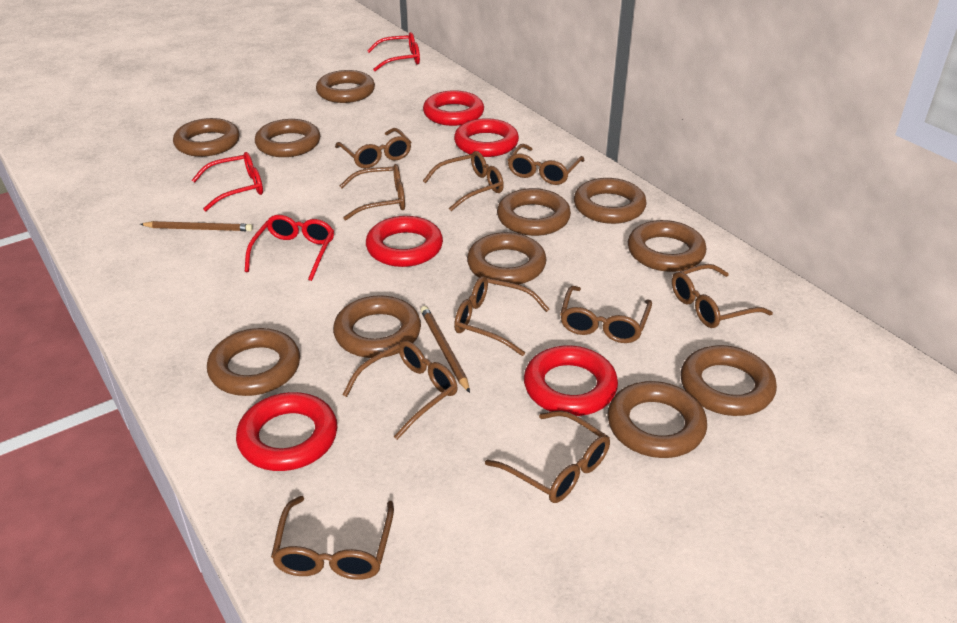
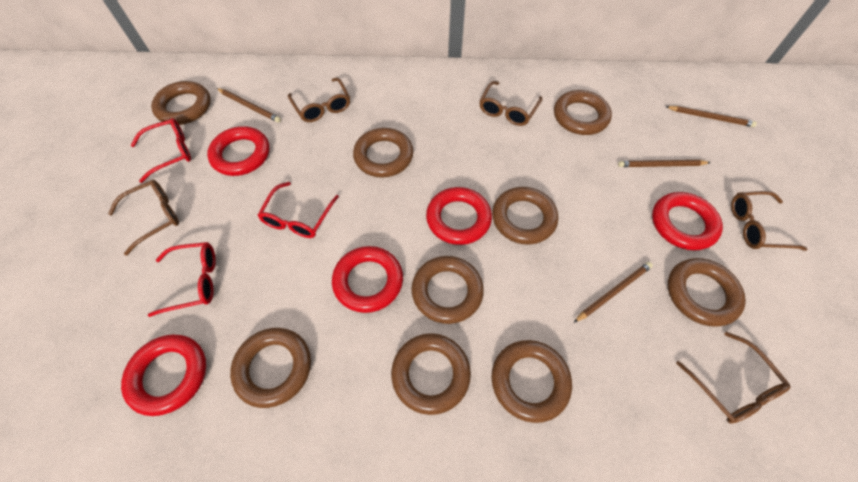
brown glasses: 10 -> 5
brown pencil: 2 -> 4
brown ring: 11 -> 9

